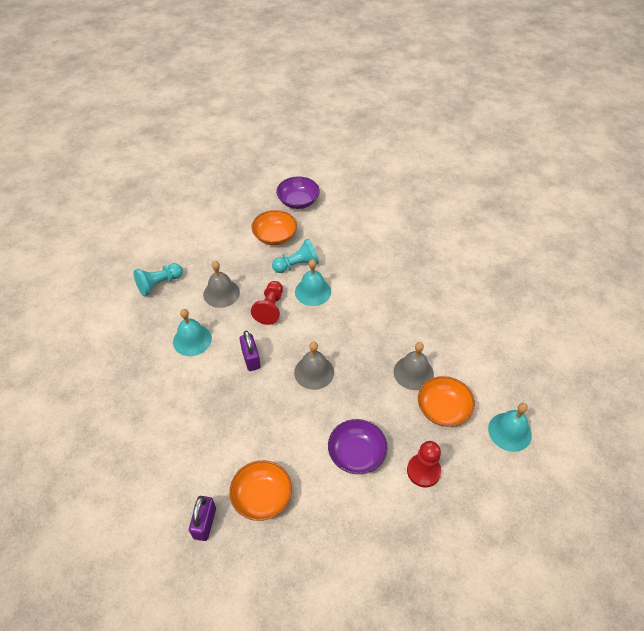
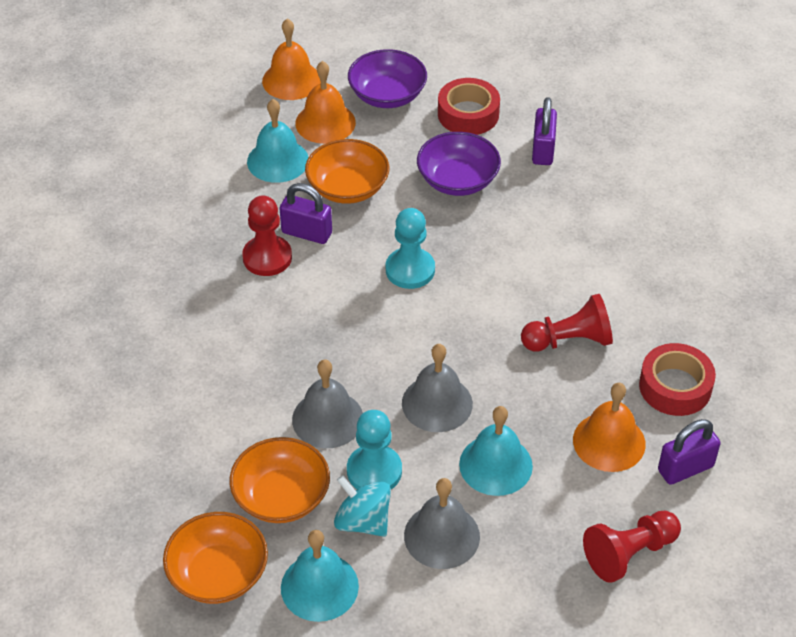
orange bell: 0 -> 3
purple padlock: 2 -> 3
red pawn: 2 -> 3
red tape: 0 -> 2
turquoise spinning top: 0 -> 1

